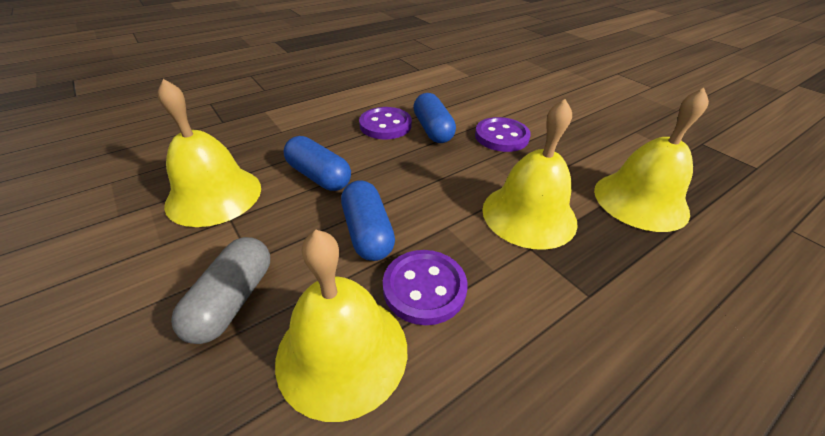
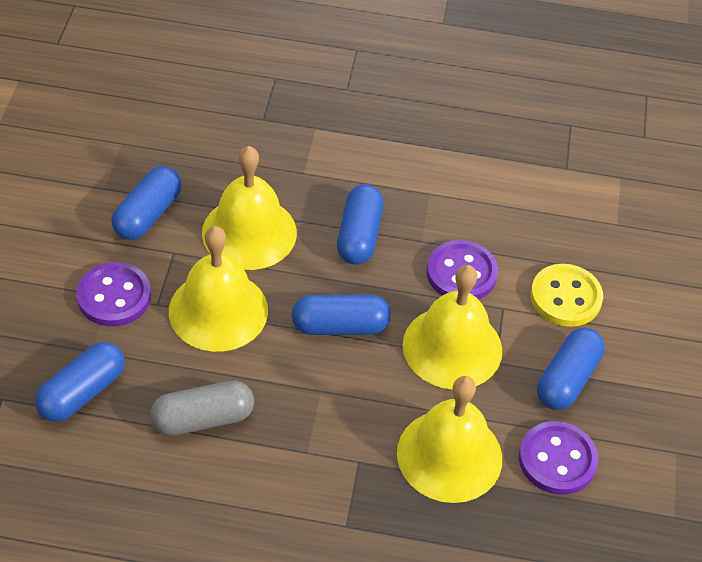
blue capsule: 3 -> 5
yellow button: 0 -> 1

